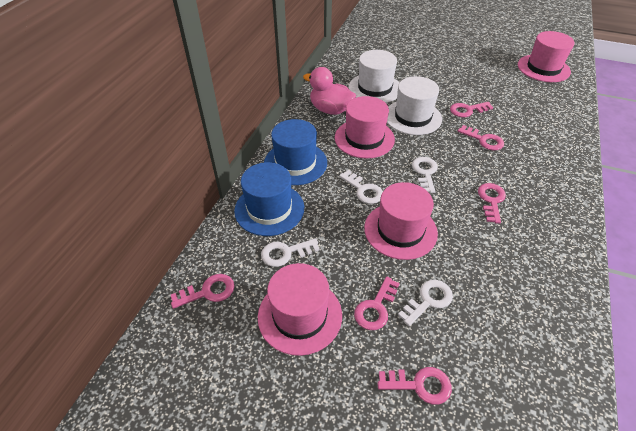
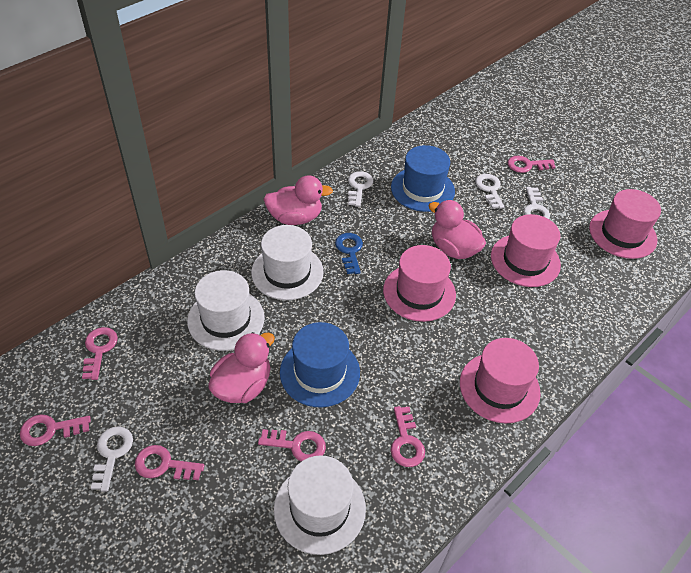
blue key: 0 -> 1
pink duck: 1 -> 3
white hat: 2 -> 3

